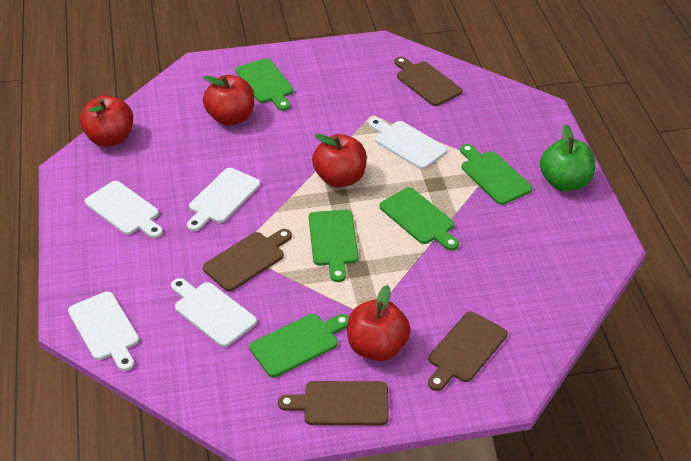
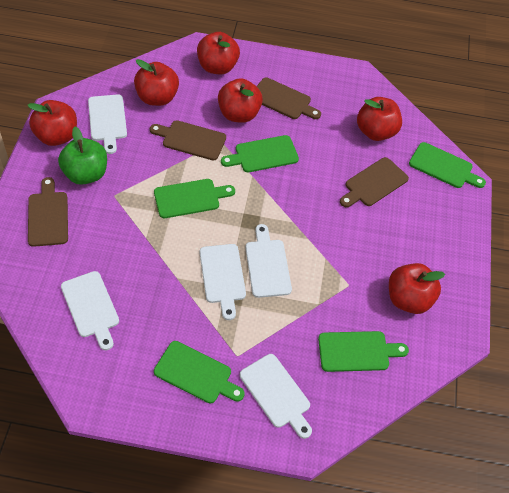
red apple: 4 -> 6

